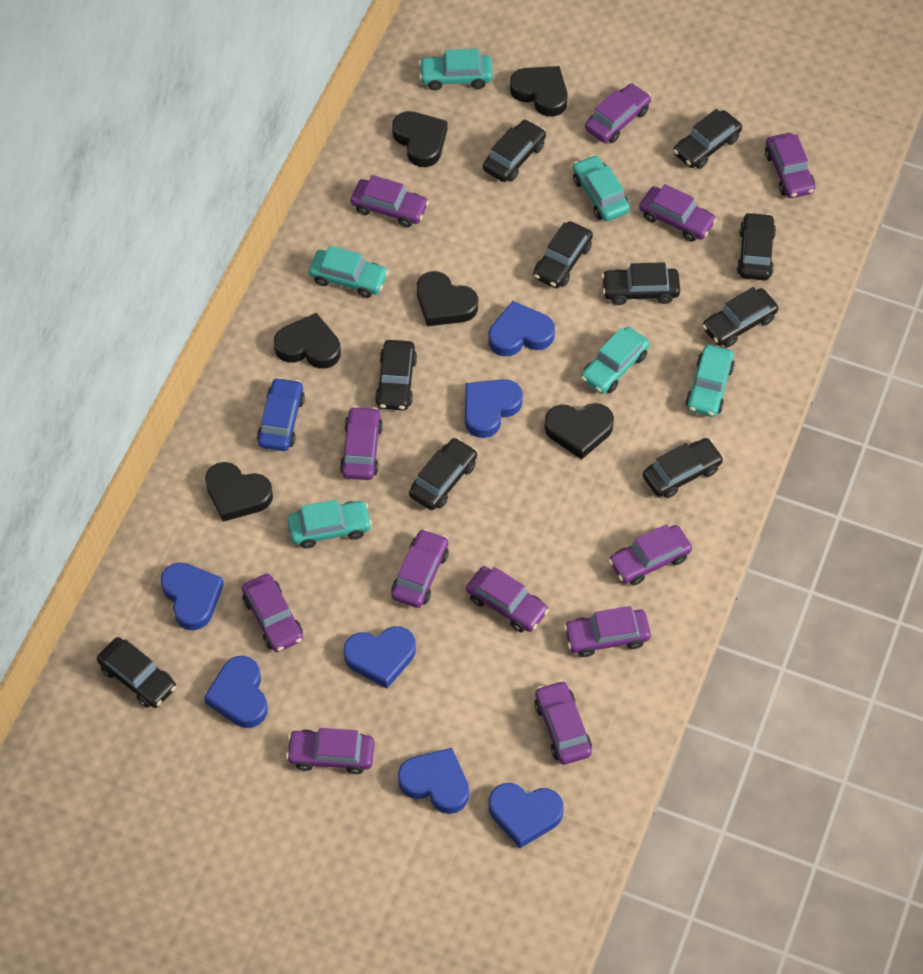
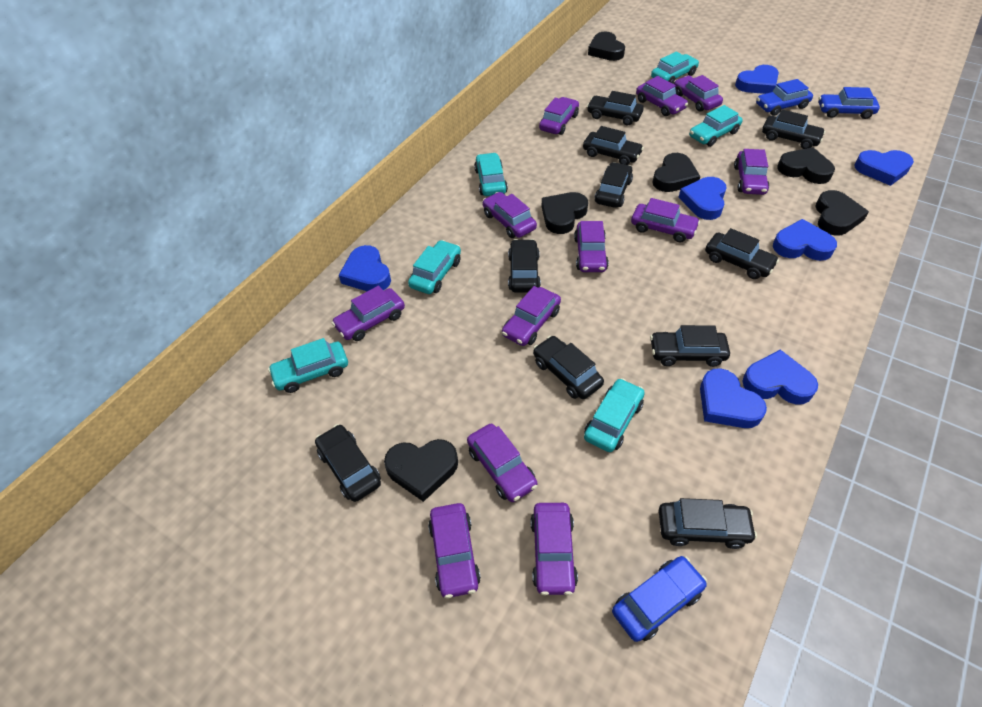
blue car: 1 -> 3

